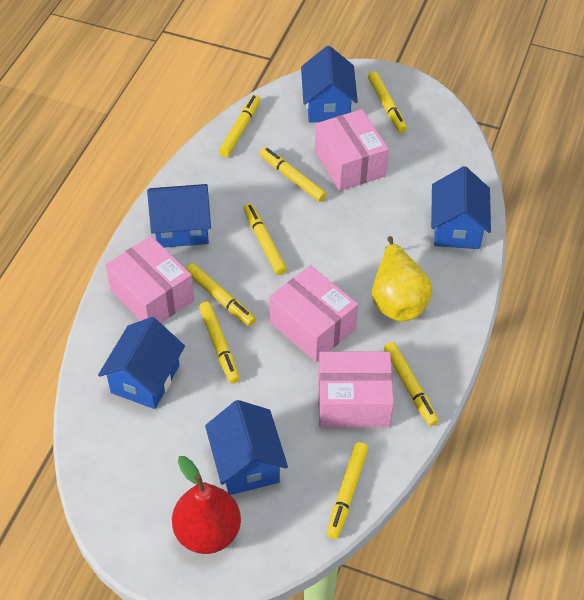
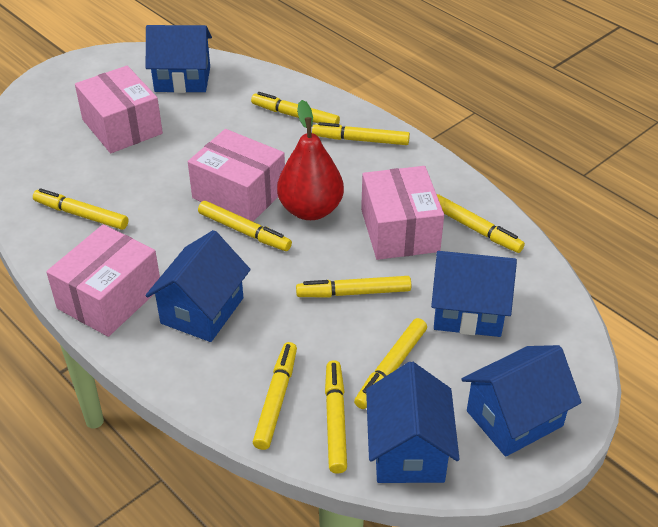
yellow marker: 8 -> 9
yellow pear: 1 -> 0

